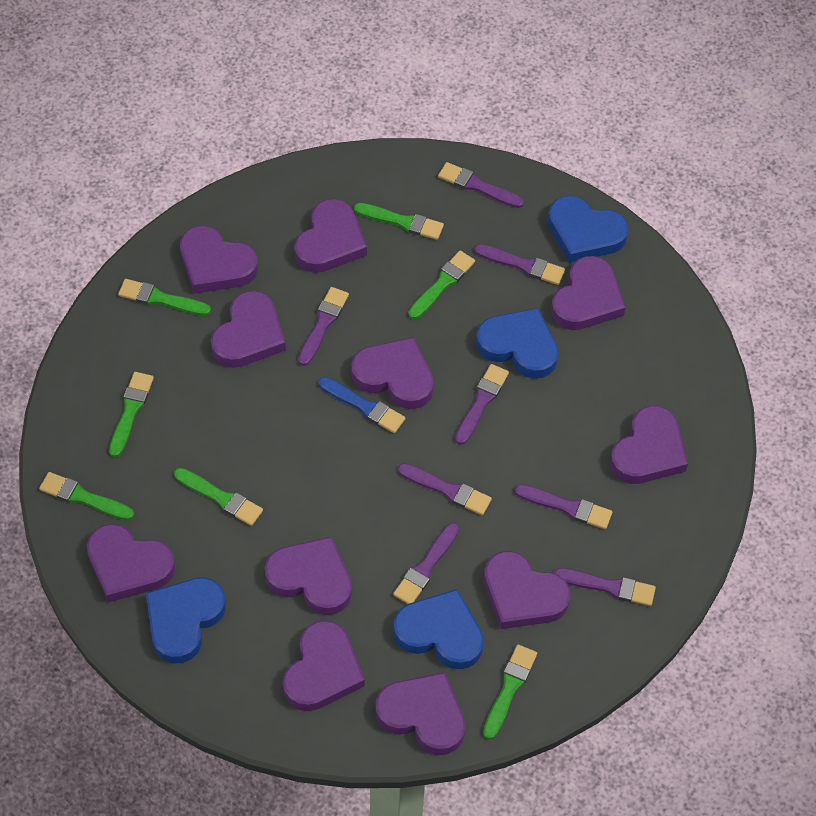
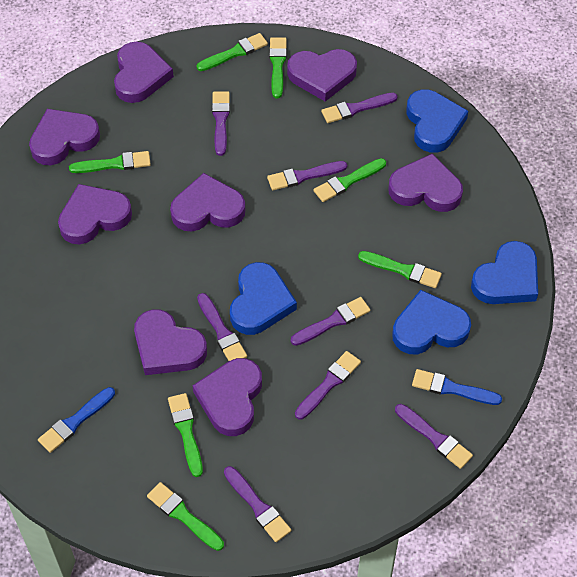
blue brush: 1 -> 2
purple heart: 11 -> 8

